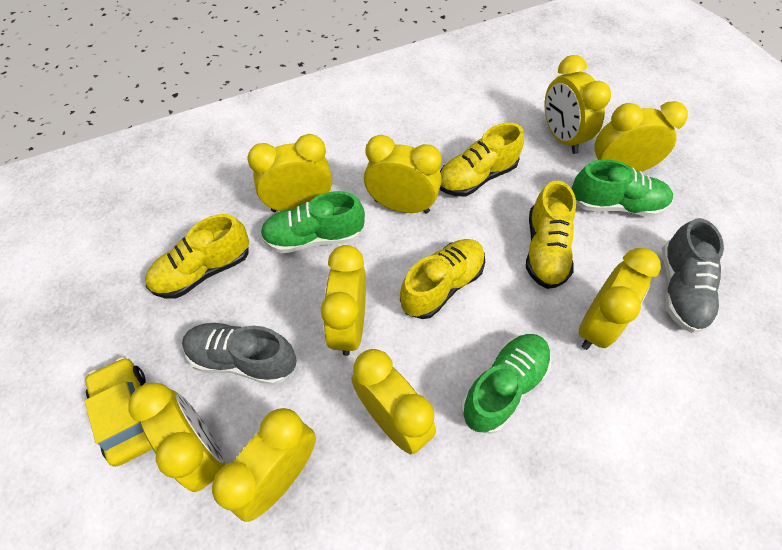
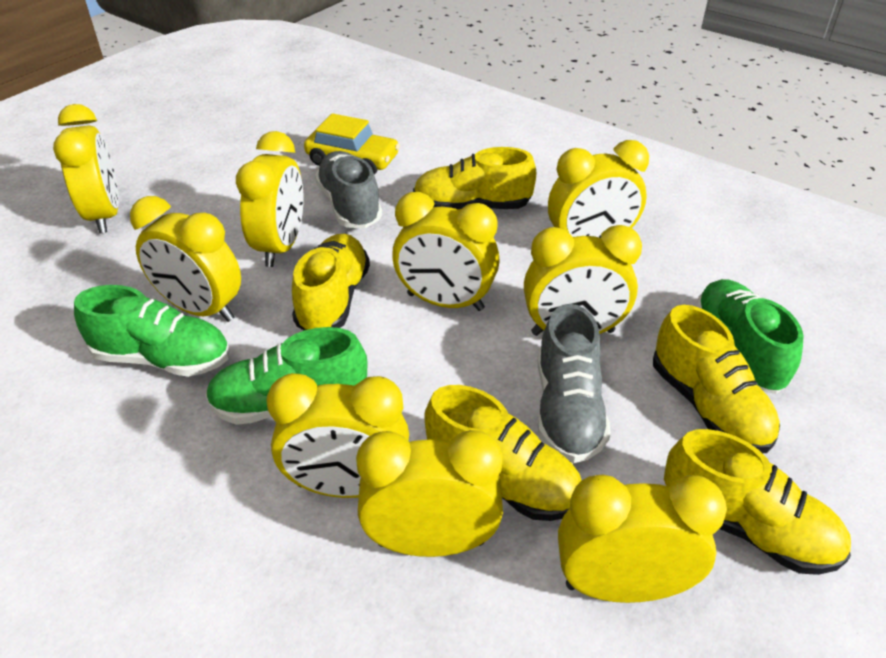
yellow shoe: 4 -> 5

